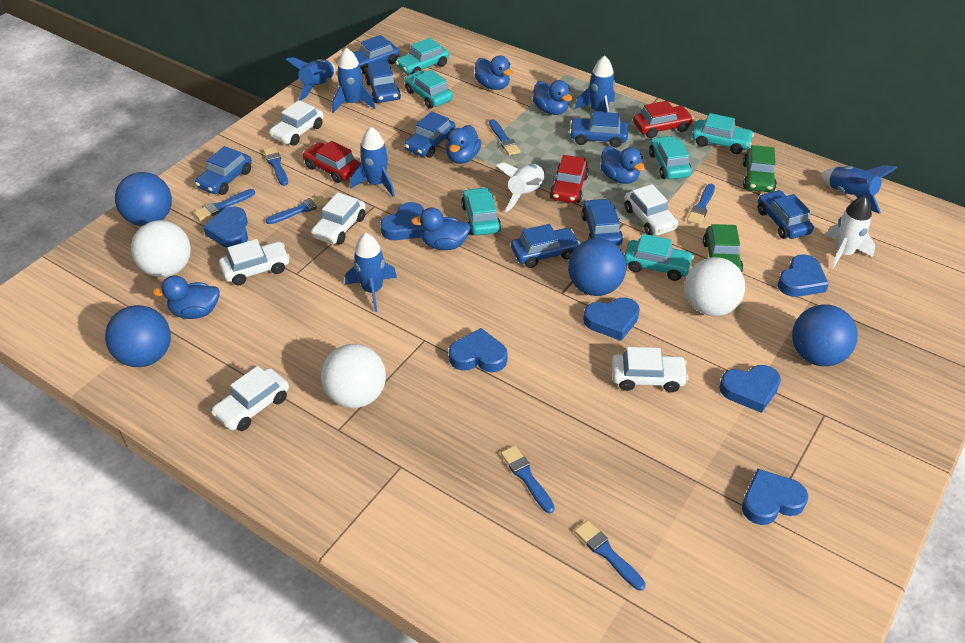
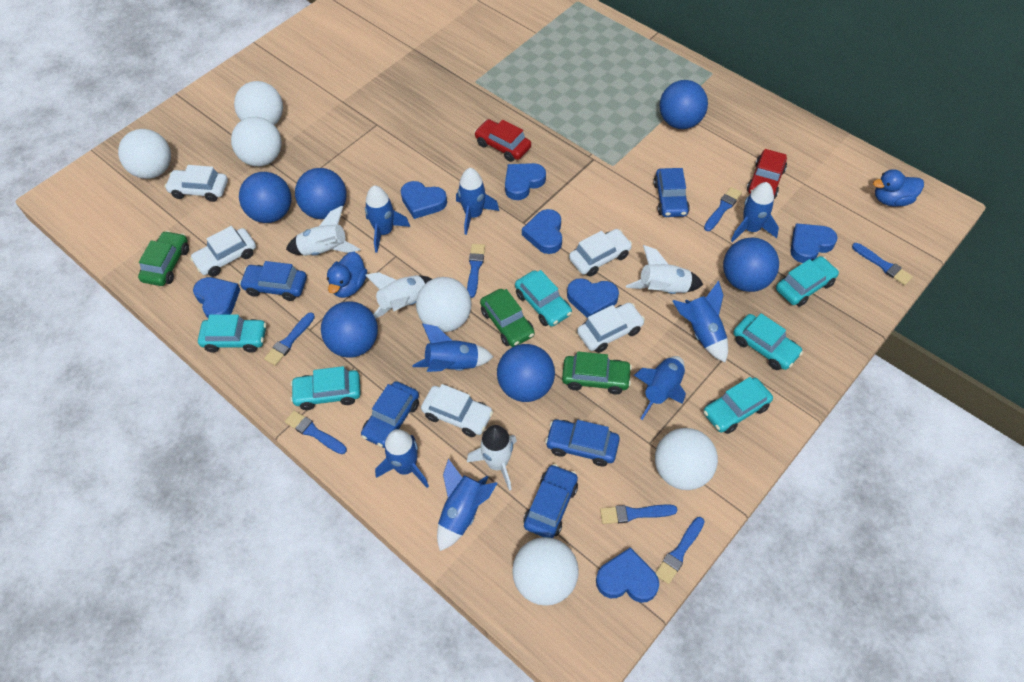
blue ball: 4 -> 6
blue car: 8 -> 5
blue duck: 6 -> 2
blue rocket: 6 -> 8
green car: 2 -> 3
red car: 3 -> 2
white ball: 3 -> 6
white car: 6 -> 5
white rocket: 2 -> 4

